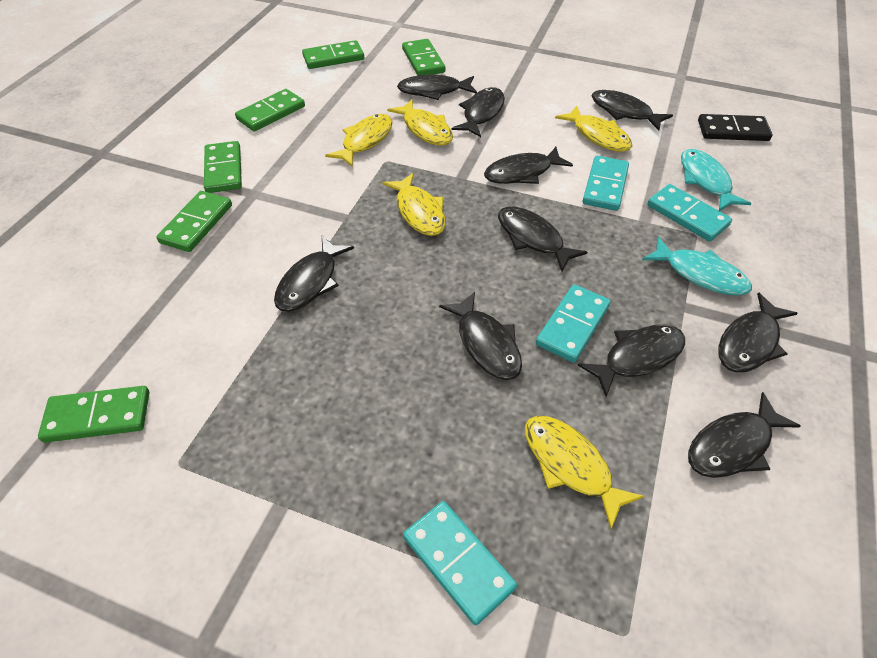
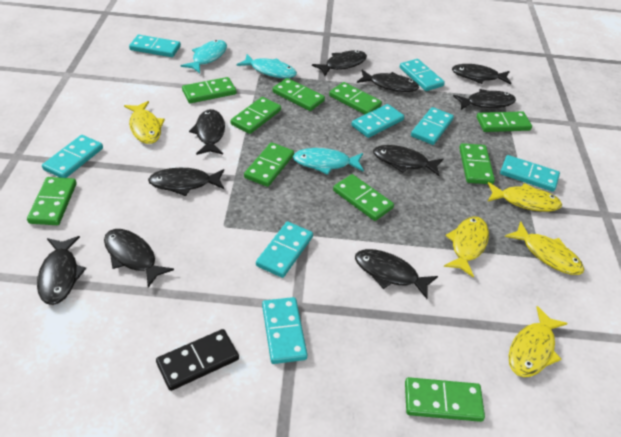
green domino: 6 -> 10
turquoise domino: 4 -> 8
turquoise fish: 2 -> 3

